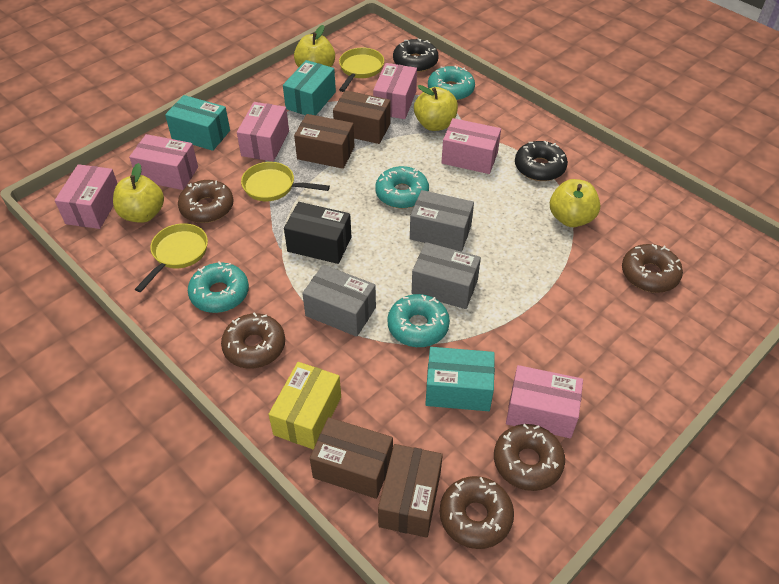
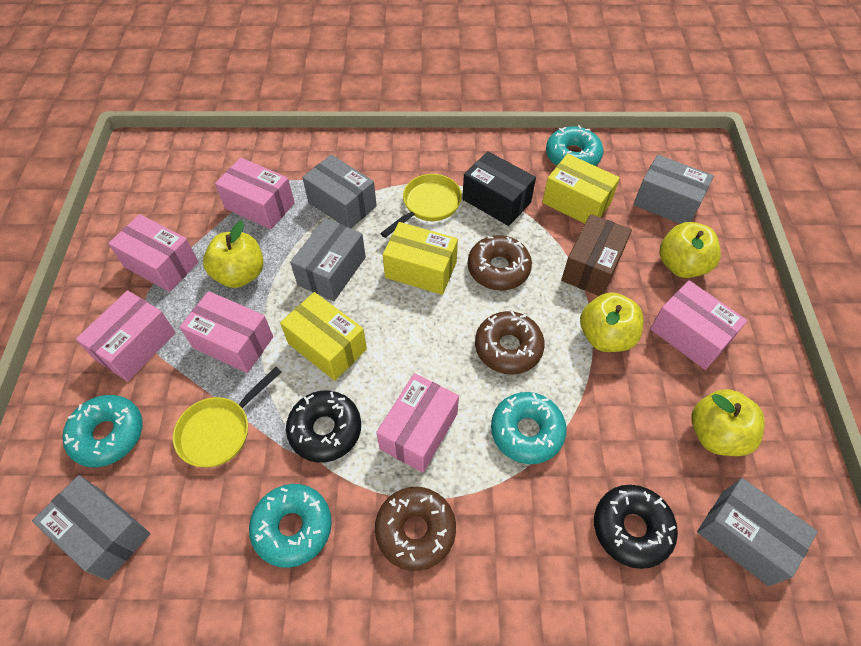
brown box: 4 -> 1
brown donut: 5 -> 3
grey box: 3 -> 5
turquoise box: 3 -> 0
yellow box: 1 -> 3
yellow pan: 3 -> 2

